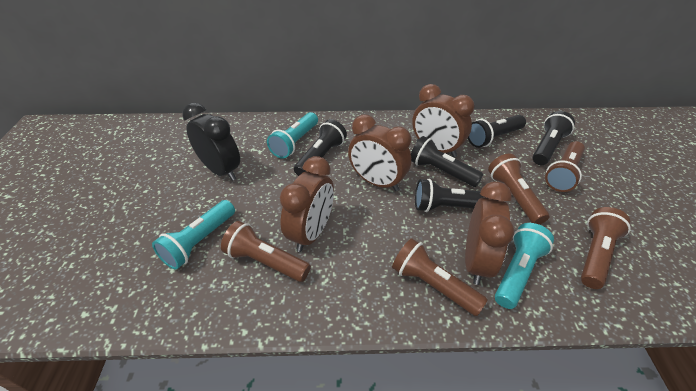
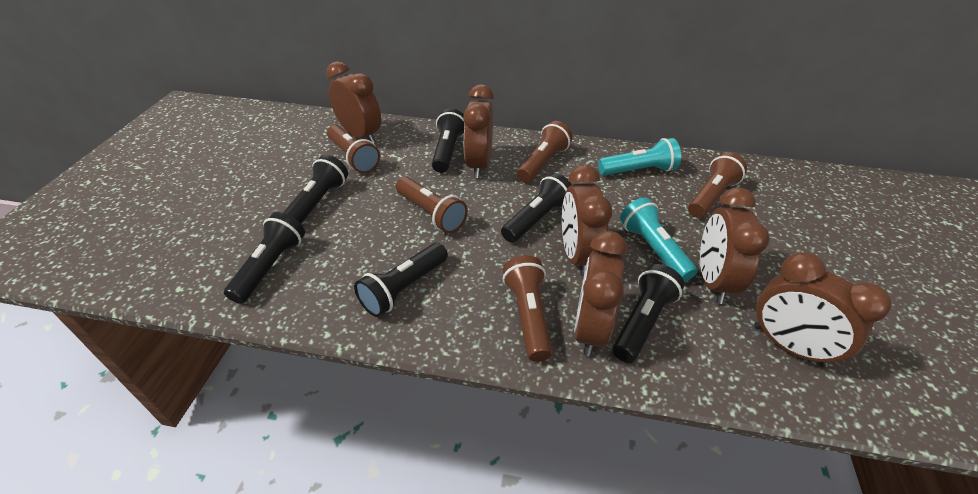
black clock: 1 -> 0
black flashlight: 5 -> 6
brown clock: 4 -> 6
turquoise flashlight: 3 -> 2

